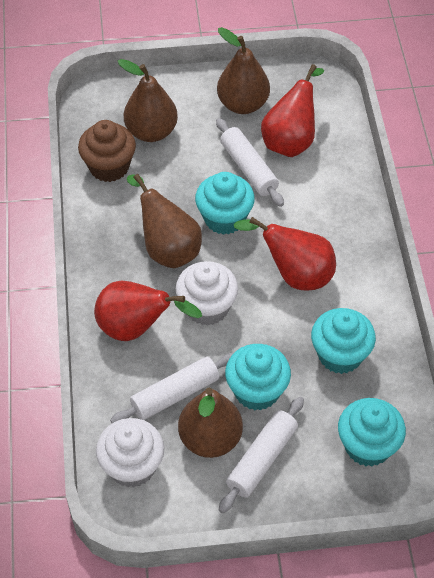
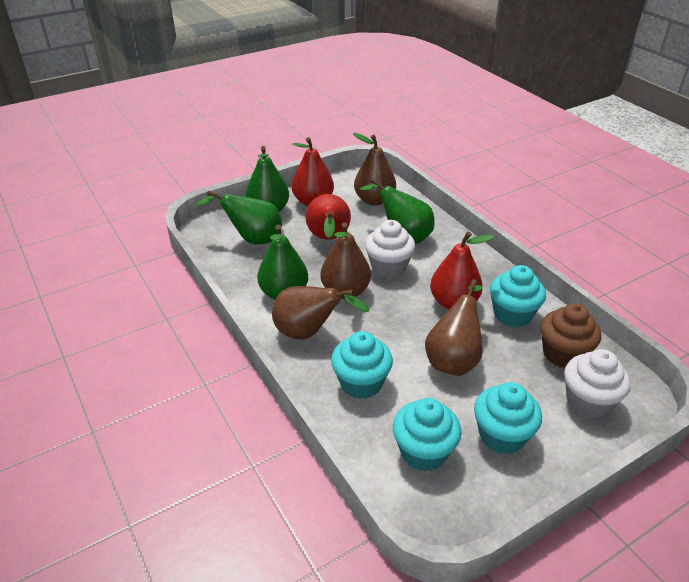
green pear: 0 -> 4
white rolling pin: 3 -> 0

